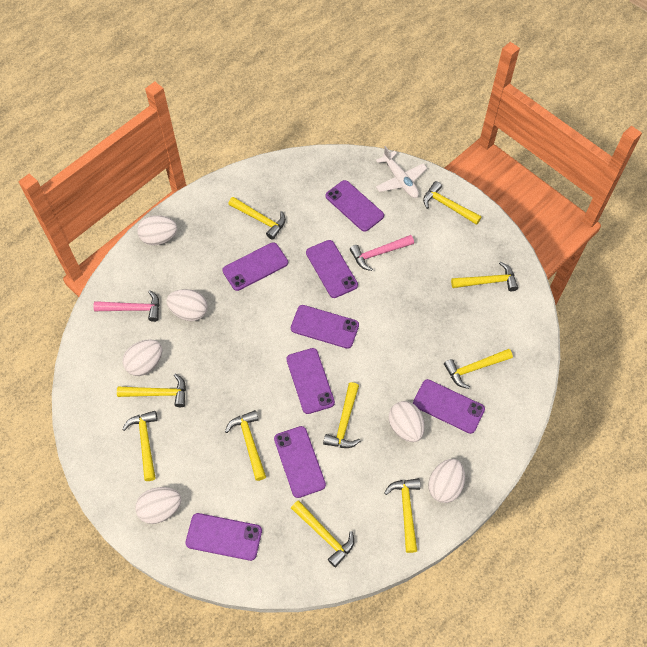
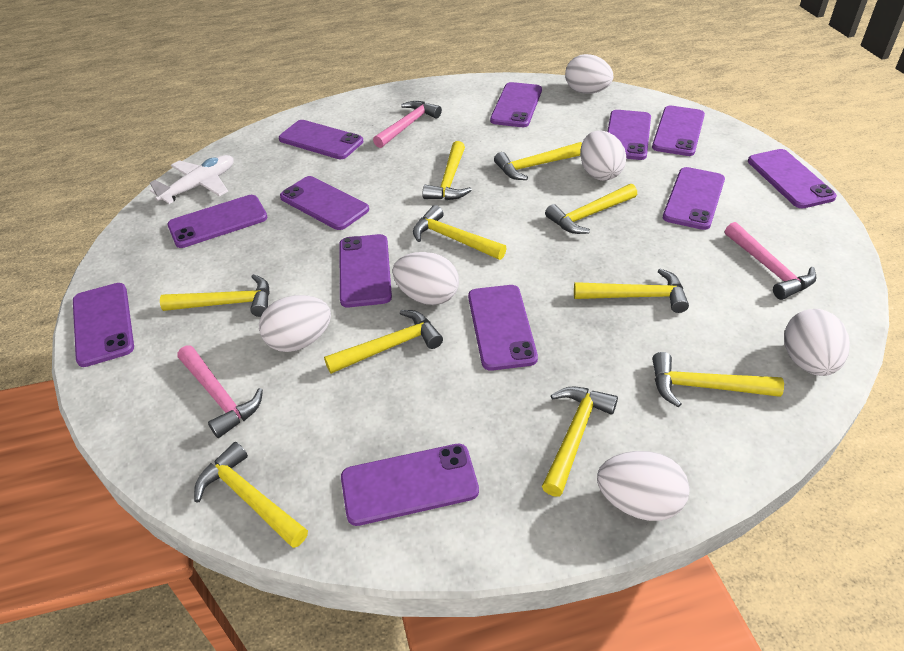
pink hammer: 2 -> 3
purple phone: 8 -> 12

